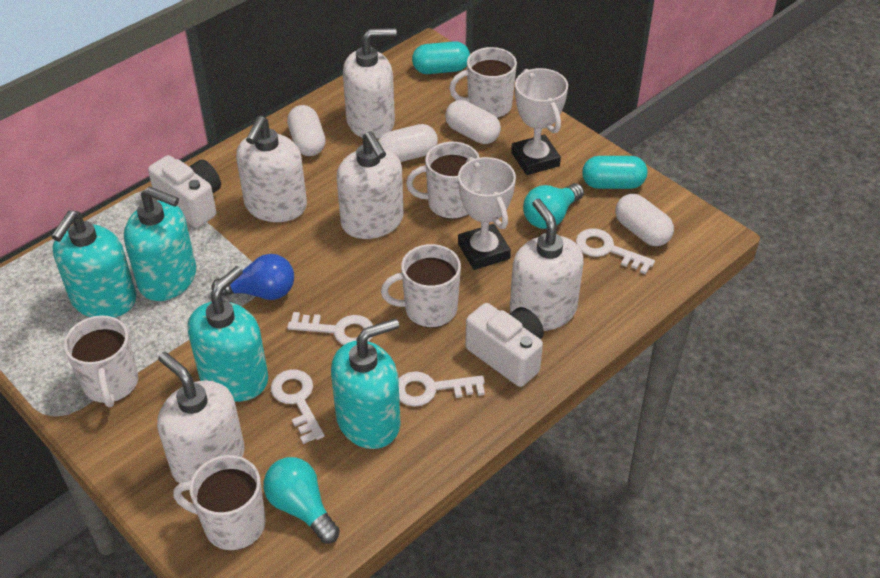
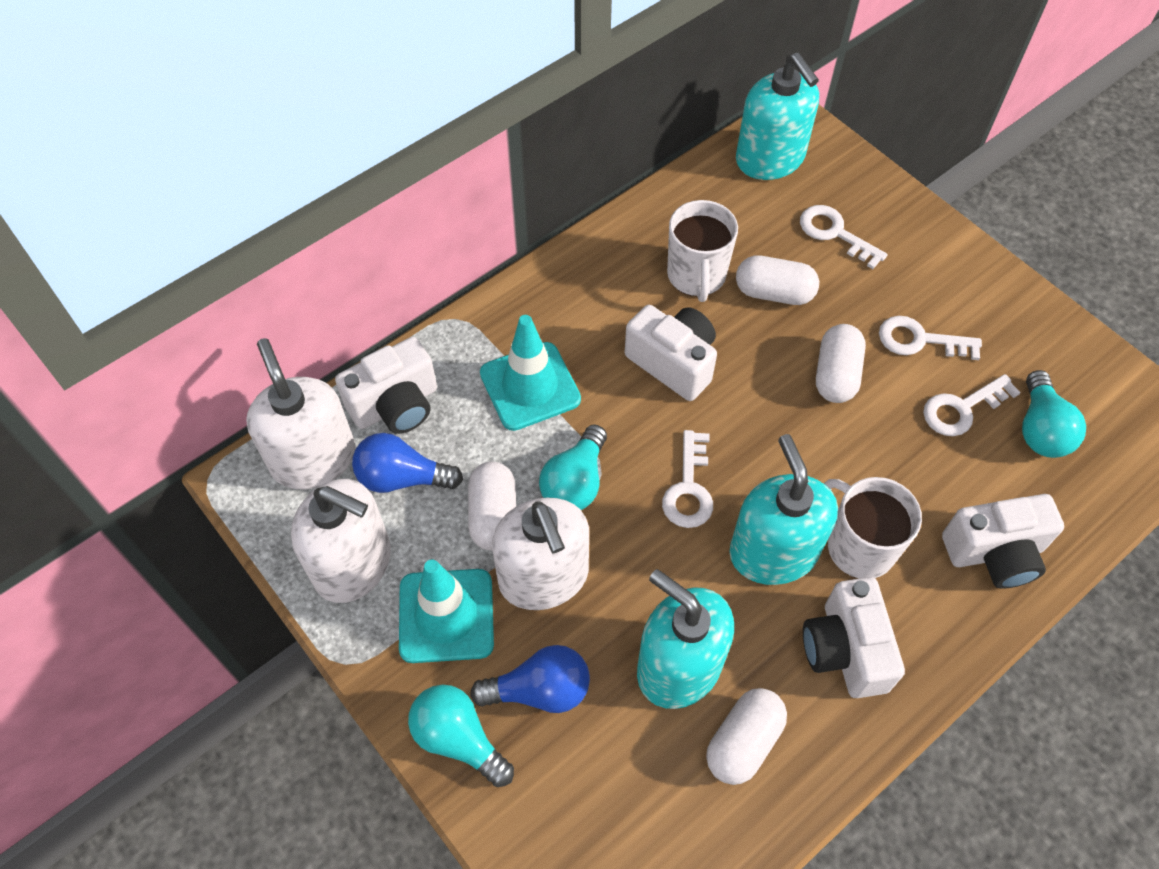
blue light bulb: 1 -> 2
turquoise capsule: 2 -> 0
turquoise light bulb: 2 -> 3
turquoise soap dispenser: 4 -> 3
turquoise traffic cone: 0 -> 2
white camera: 2 -> 4
white mug: 5 -> 2
white soap dispenser: 5 -> 3
white trophy: 2 -> 0

